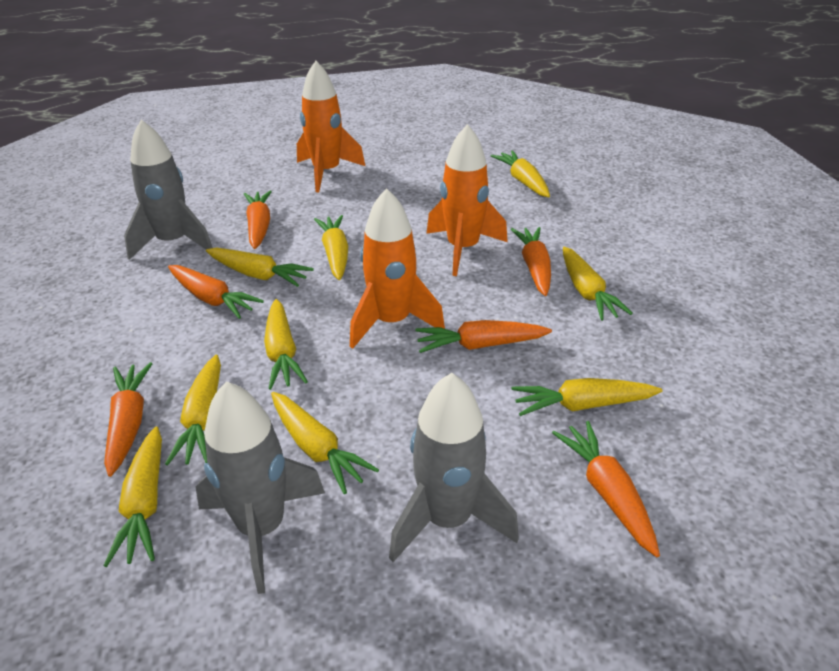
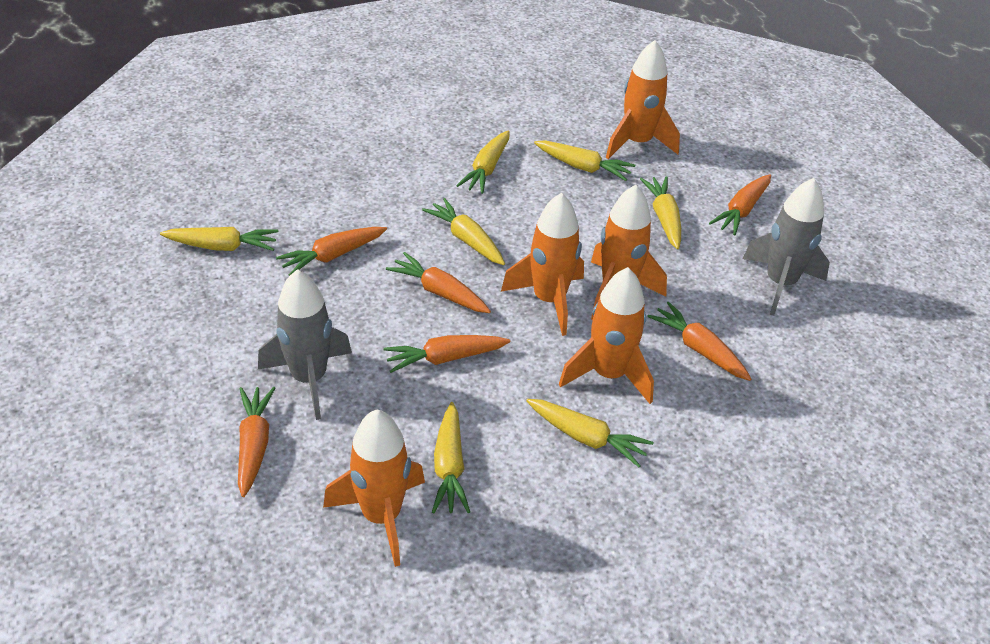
grey rocket: 3 -> 2
orange rocket: 3 -> 5
yellow carrot: 9 -> 7

